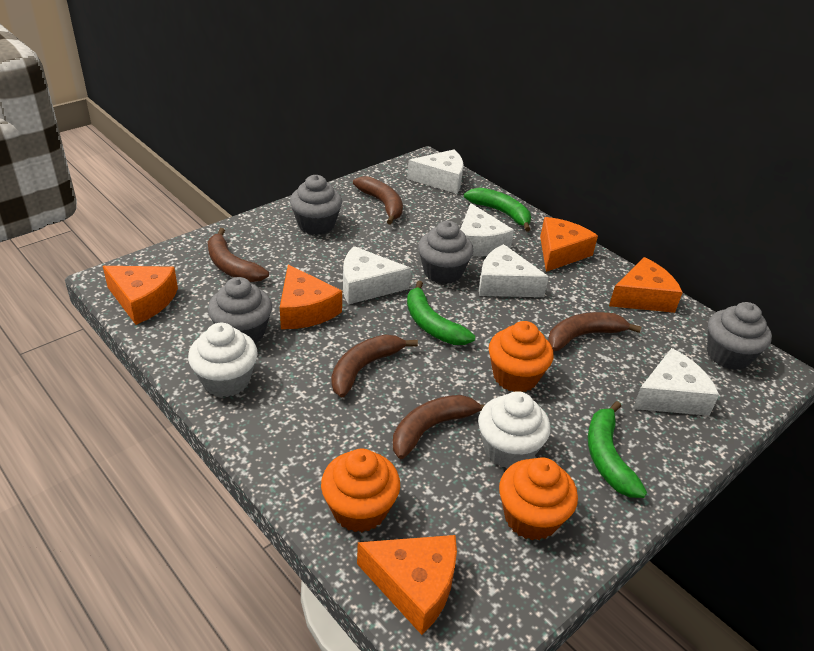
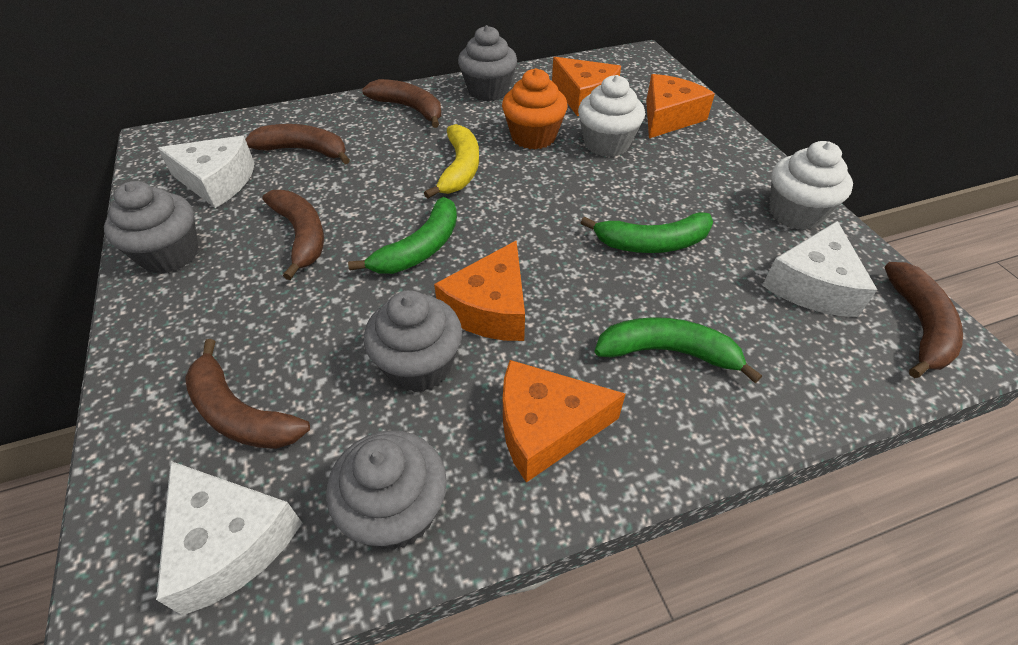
orange cheese: 5 -> 4
orange cupcake: 3 -> 1
white cheese: 5 -> 3
yellow banana: 0 -> 1

